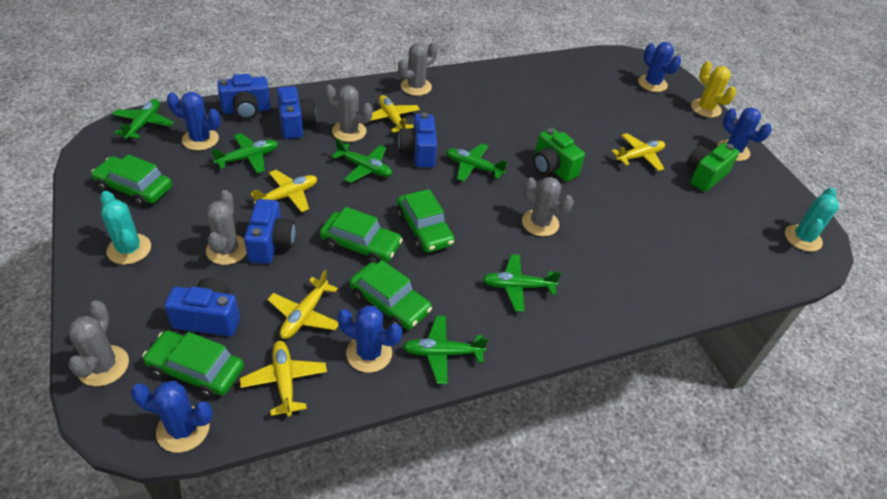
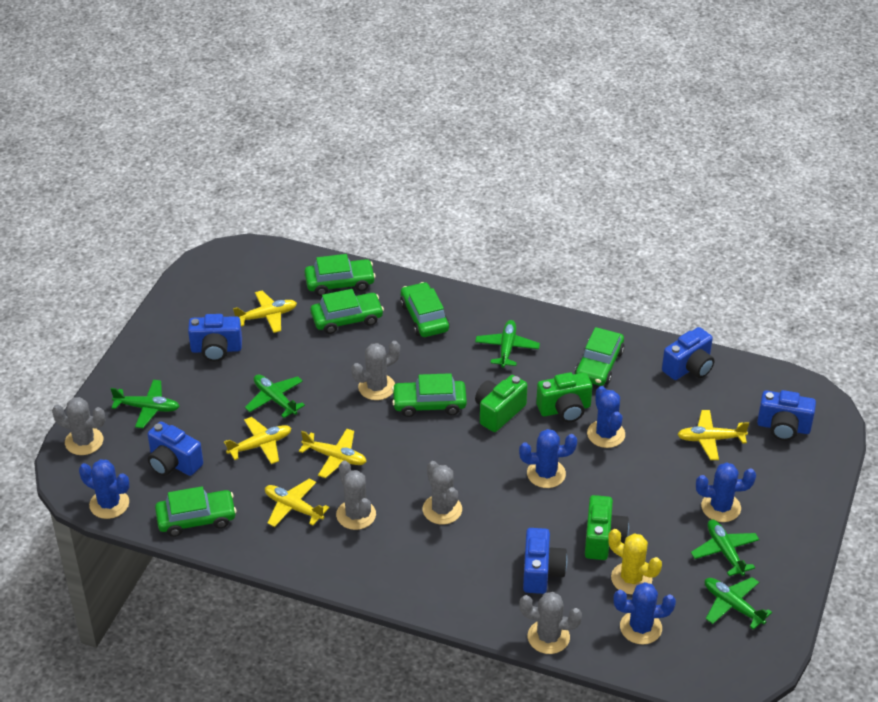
green camera: 2 -> 3
green car: 5 -> 6
green plane: 6 -> 5
turquoise cactus: 2 -> 0

